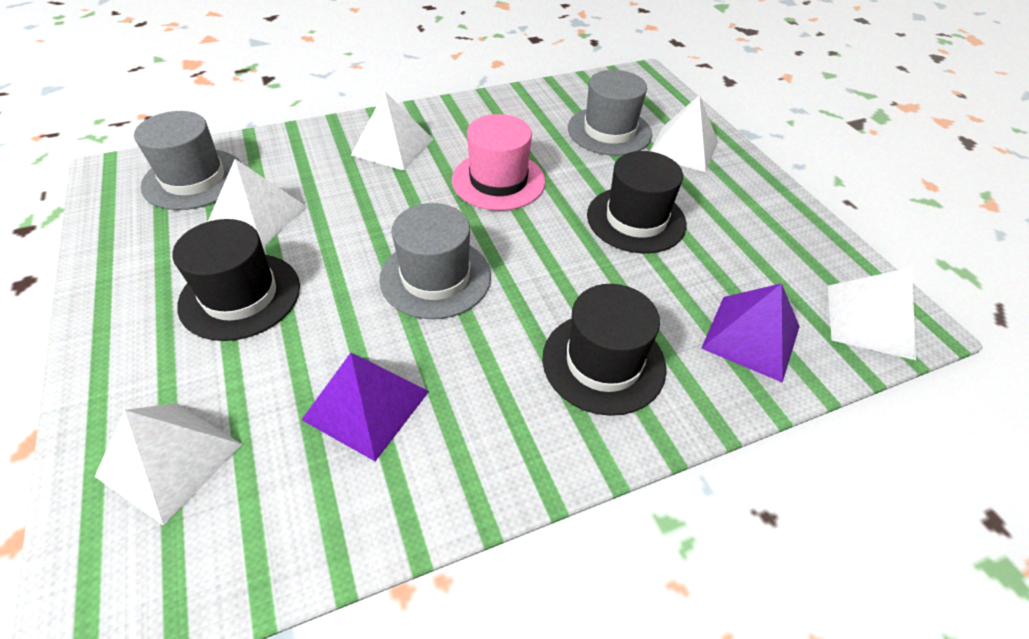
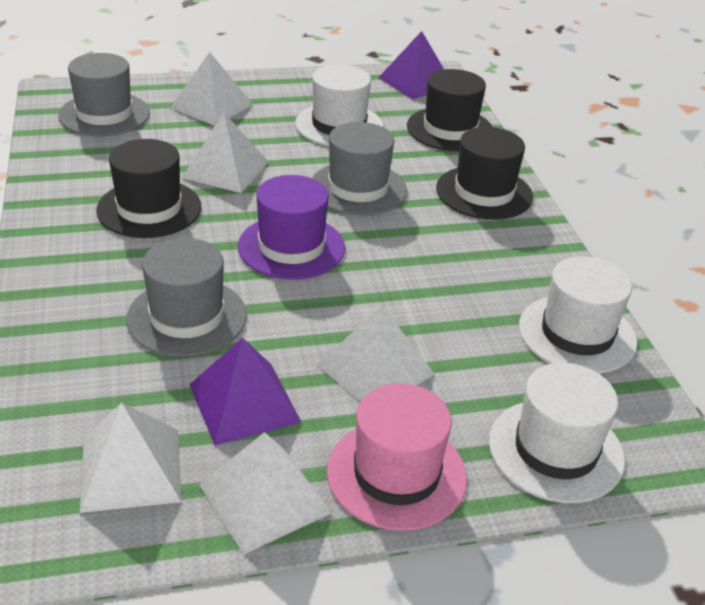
purple hat: 0 -> 1
white hat: 0 -> 3

